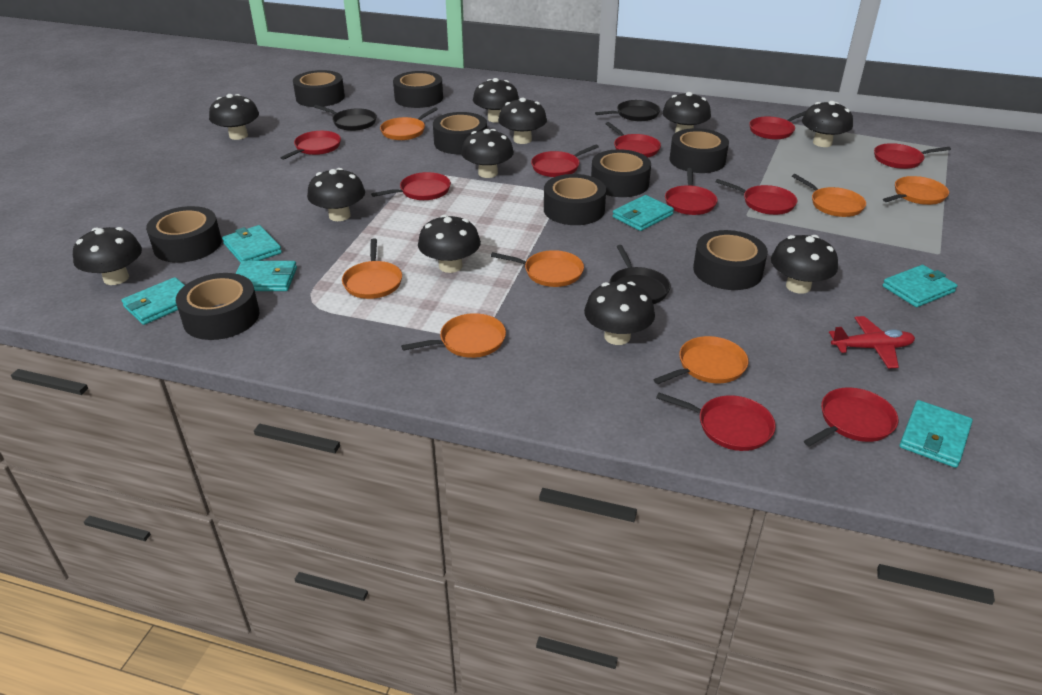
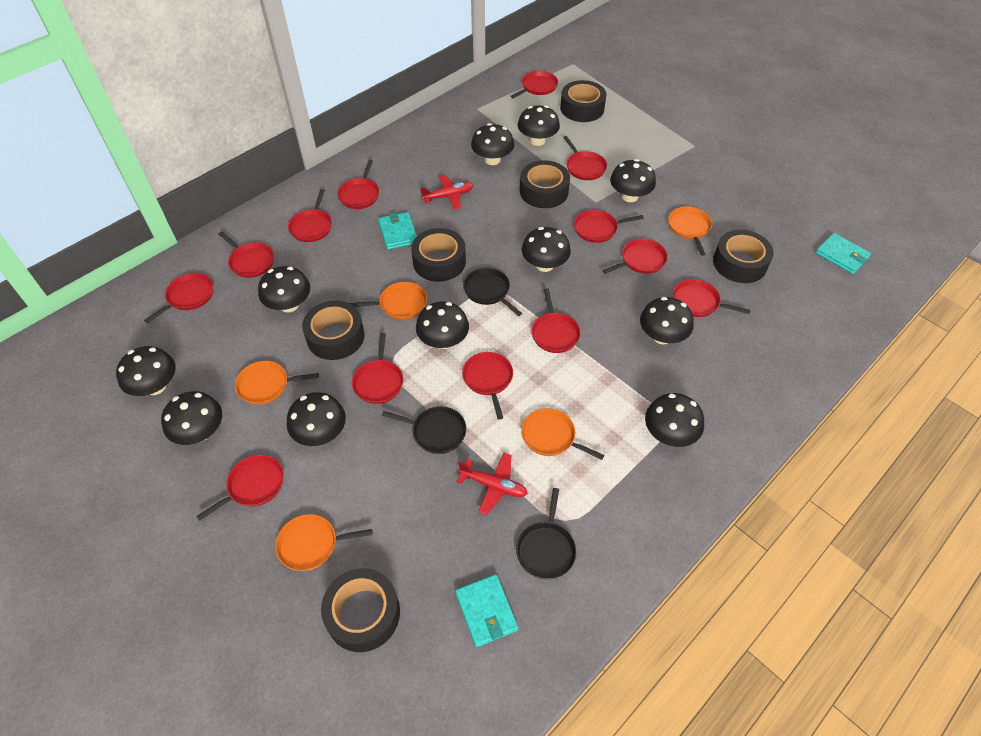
black tape: 9 -> 6
orange pan: 7 -> 5
red pan: 10 -> 13
red plane: 1 -> 2
turquoise wallet: 6 -> 3

